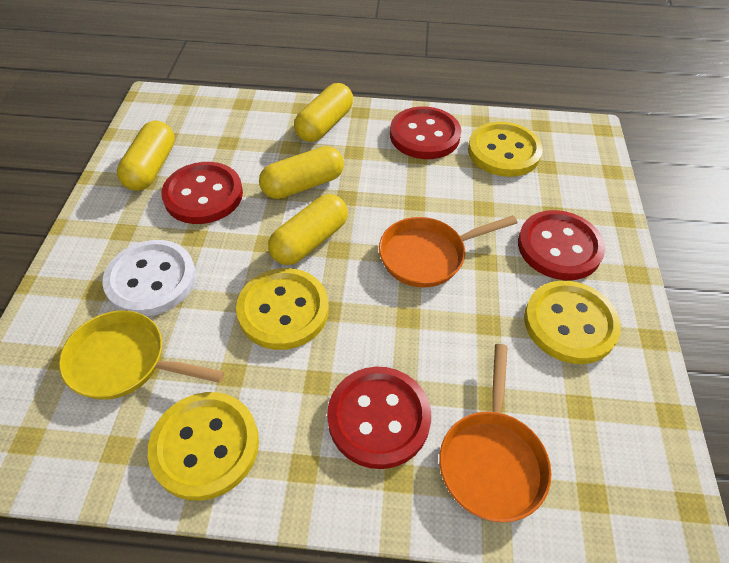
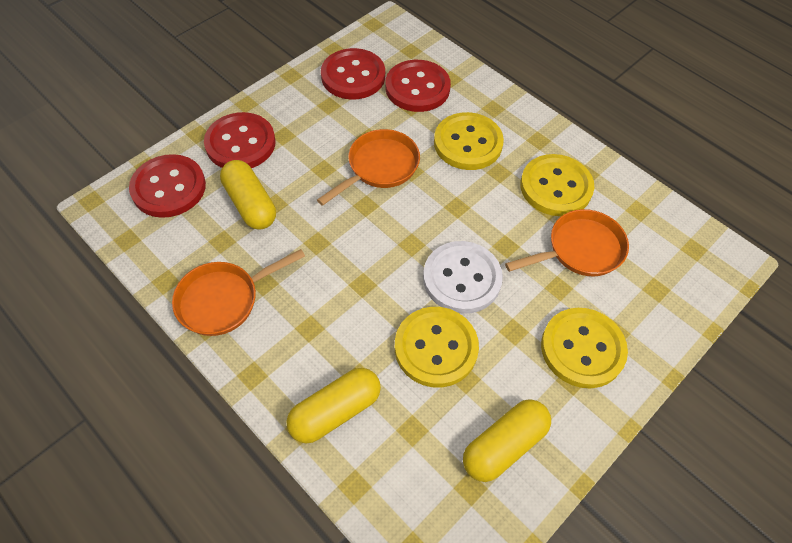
orange pan: 2 -> 3
yellow capsule: 4 -> 3
yellow pan: 1 -> 0

